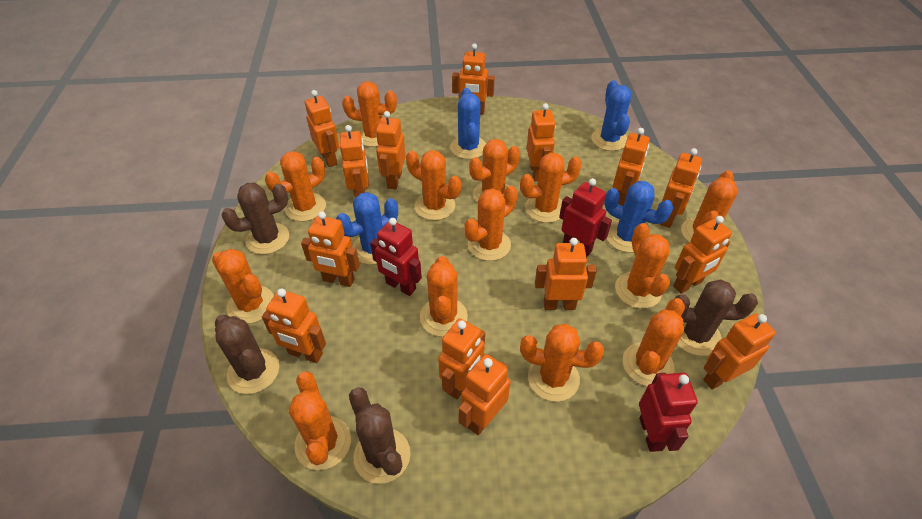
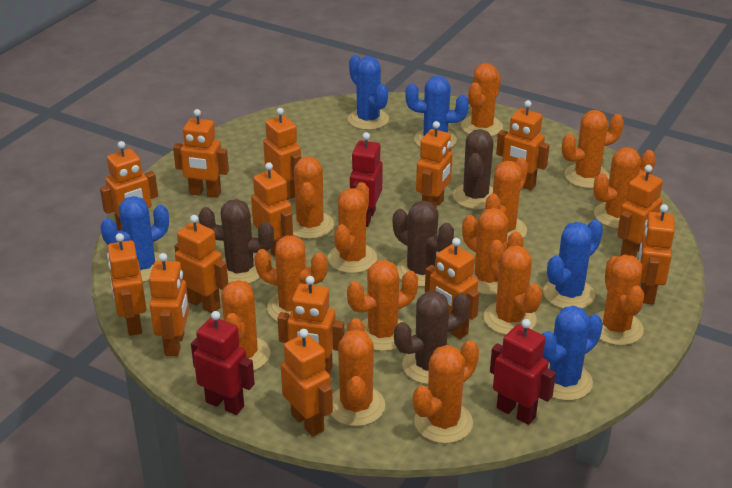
blue cactus: 4 -> 5
orange cactus: 13 -> 14

